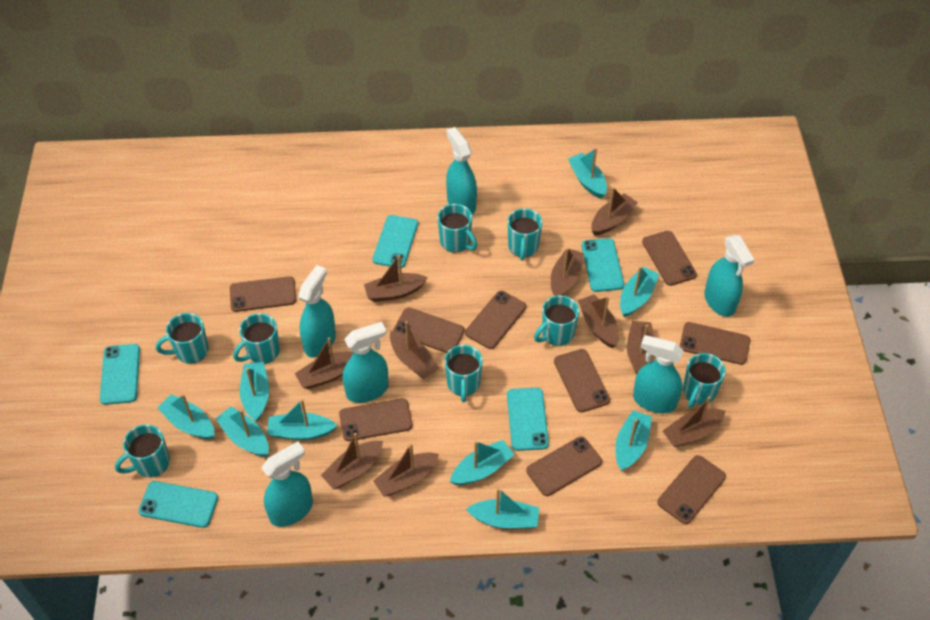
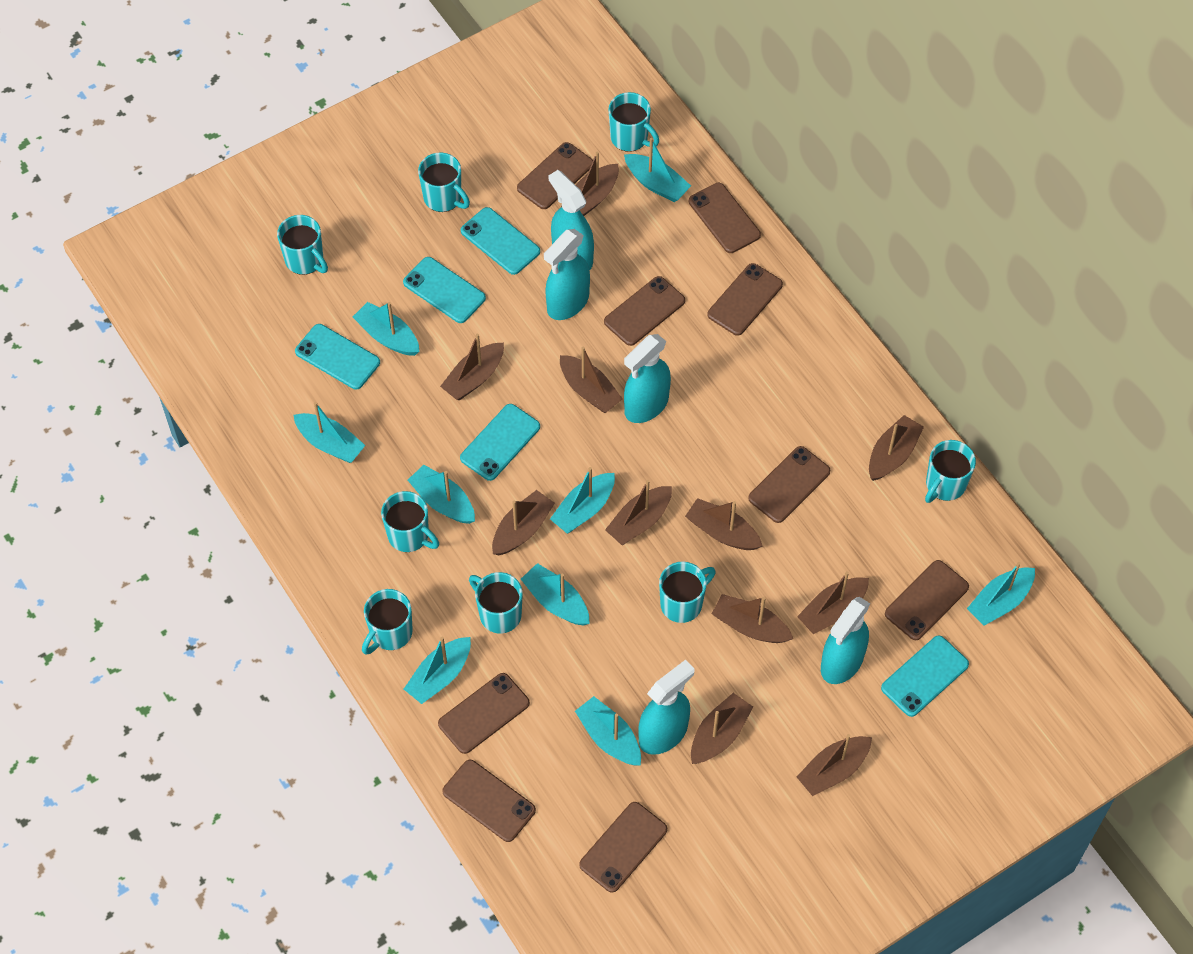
brown boat: 10 -> 11
turquoise spray bottle: 6 -> 5

